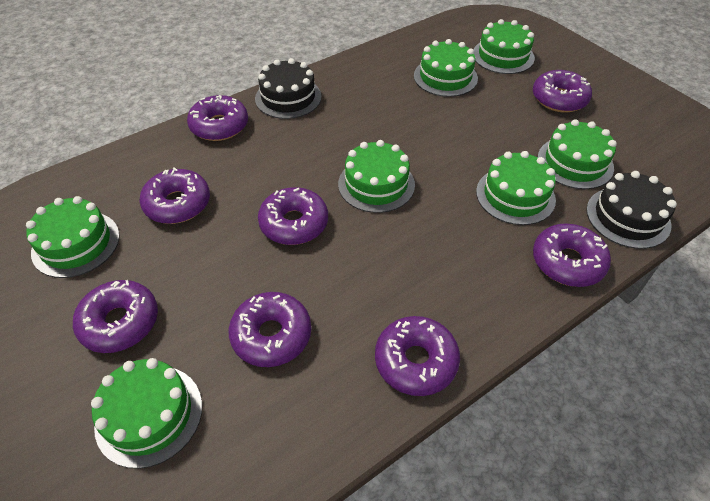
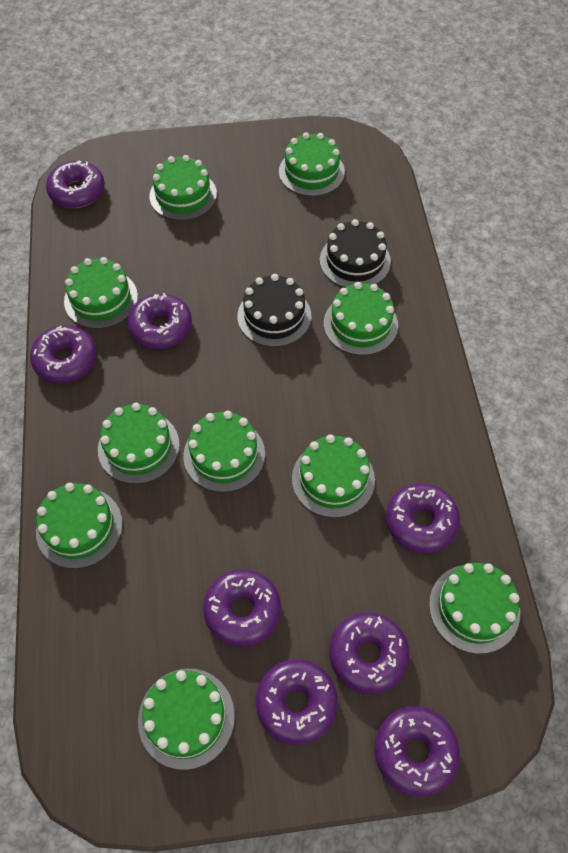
green cake: 7 -> 10

